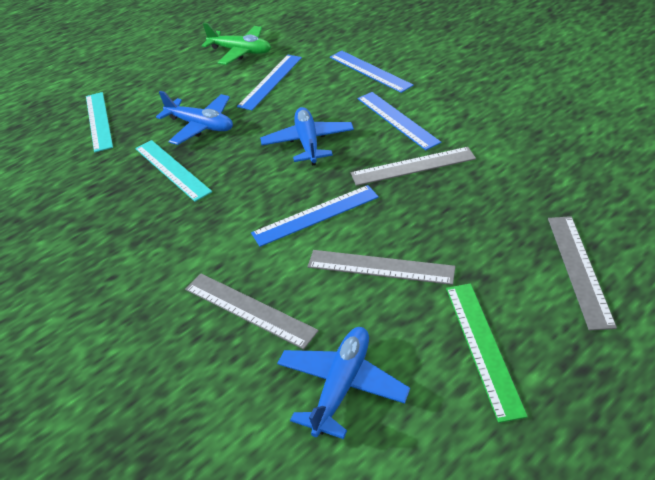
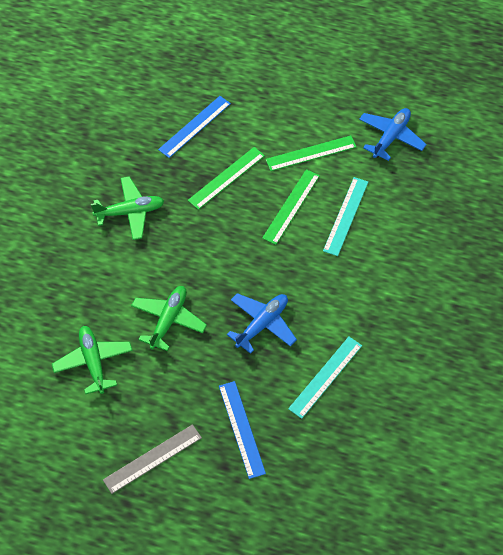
blue plane: 3 -> 2
blue ruler: 4 -> 2
green plane: 1 -> 3
green ruler: 1 -> 3
grey ruler: 4 -> 1

